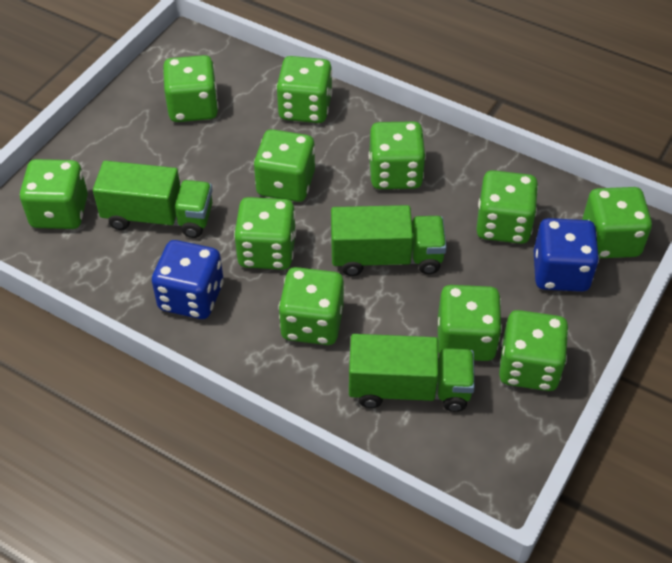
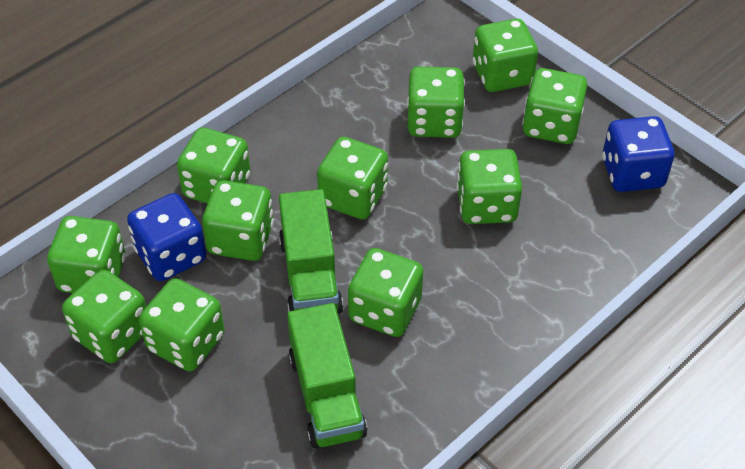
green truck: 3 -> 2

